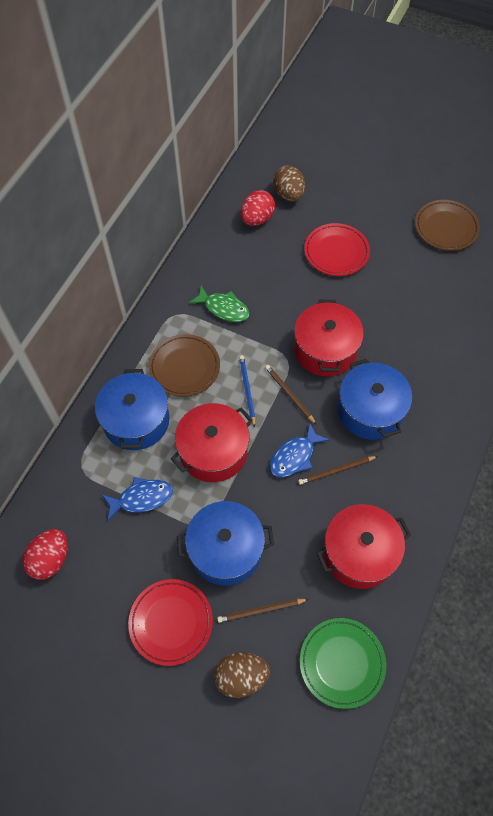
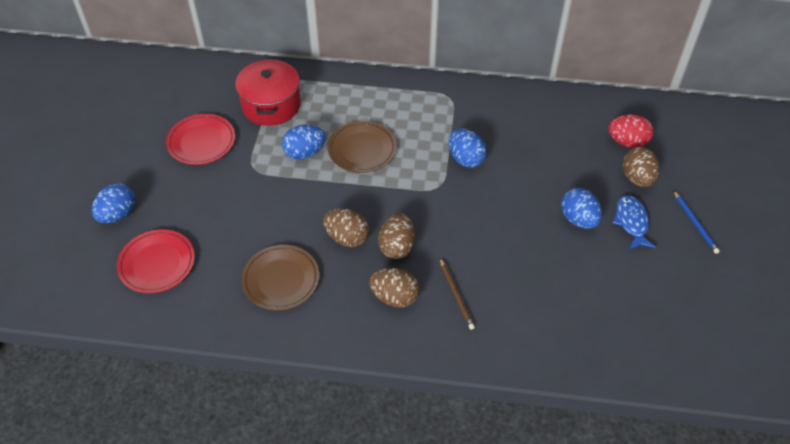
blue egg: 0 -> 4
blue fish: 2 -> 1
blue pot: 3 -> 0
brown egg: 2 -> 4
brown pencil: 3 -> 1
green fish: 1 -> 0
green plate: 1 -> 0
red egg: 2 -> 1
red pot: 3 -> 1

